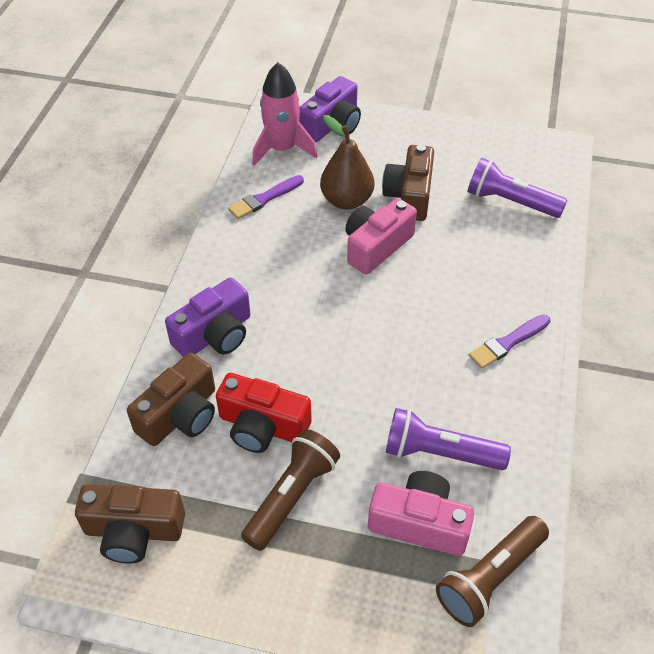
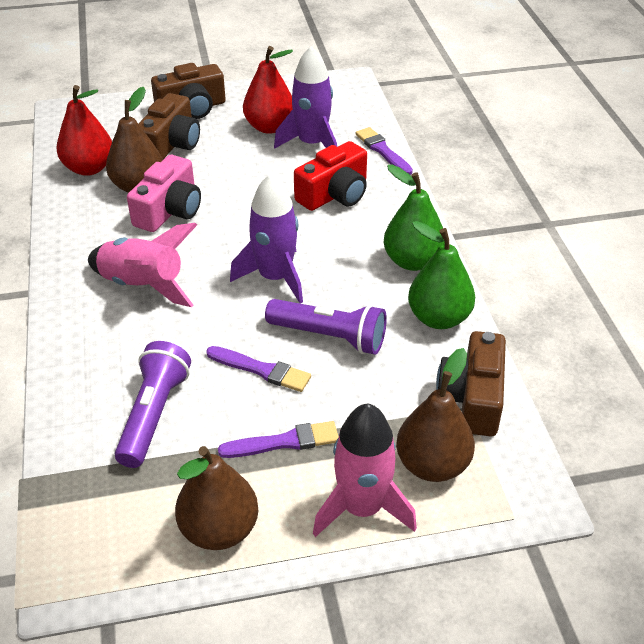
brown flashlight: 2 -> 0
brown pear: 1 -> 3
green pear: 0 -> 2
pink camera: 2 -> 1
pink rocket: 1 -> 2
purple brush: 2 -> 3
purple camera: 2 -> 0
purple rocket: 0 -> 2
red pear: 0 -> 2

